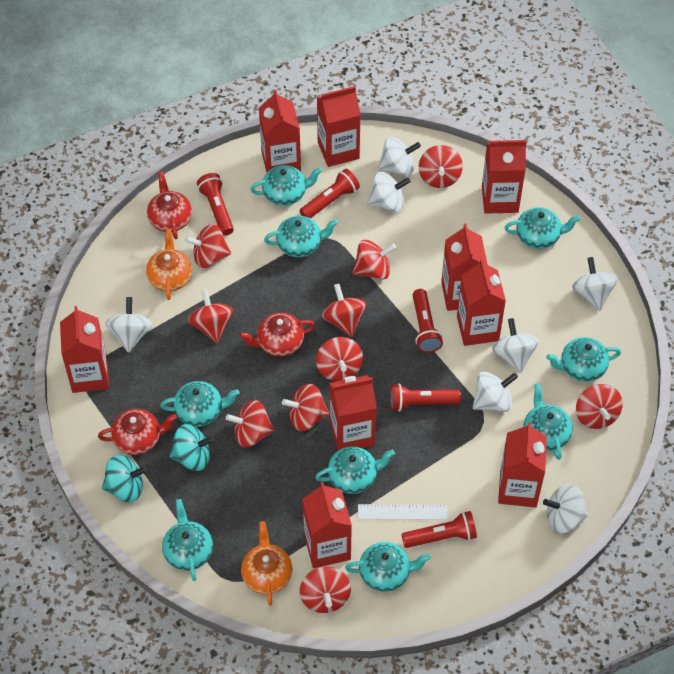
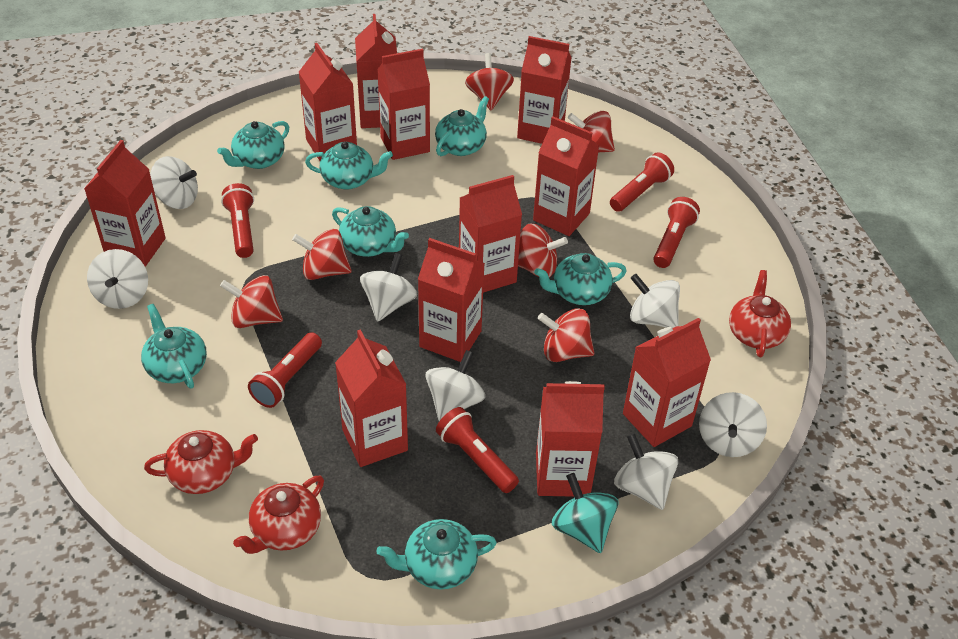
orange teapot: 2 -> 0
red carton: 9 -> 11
red spinning top: 10 -> 6
turquoise spinning top: 2 -> 1
turquoise teapot: 9 -> 7
white ruler: 1 -> 0

